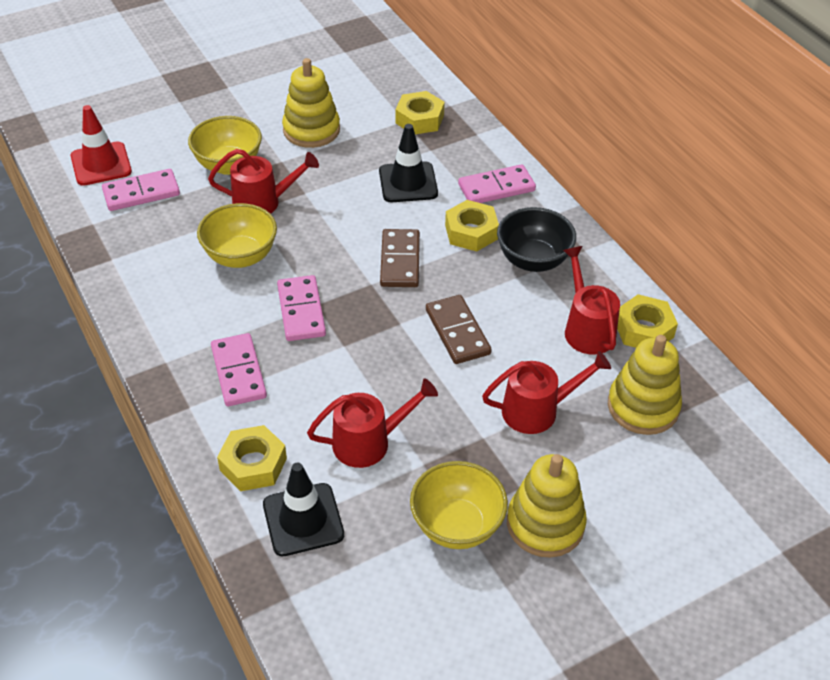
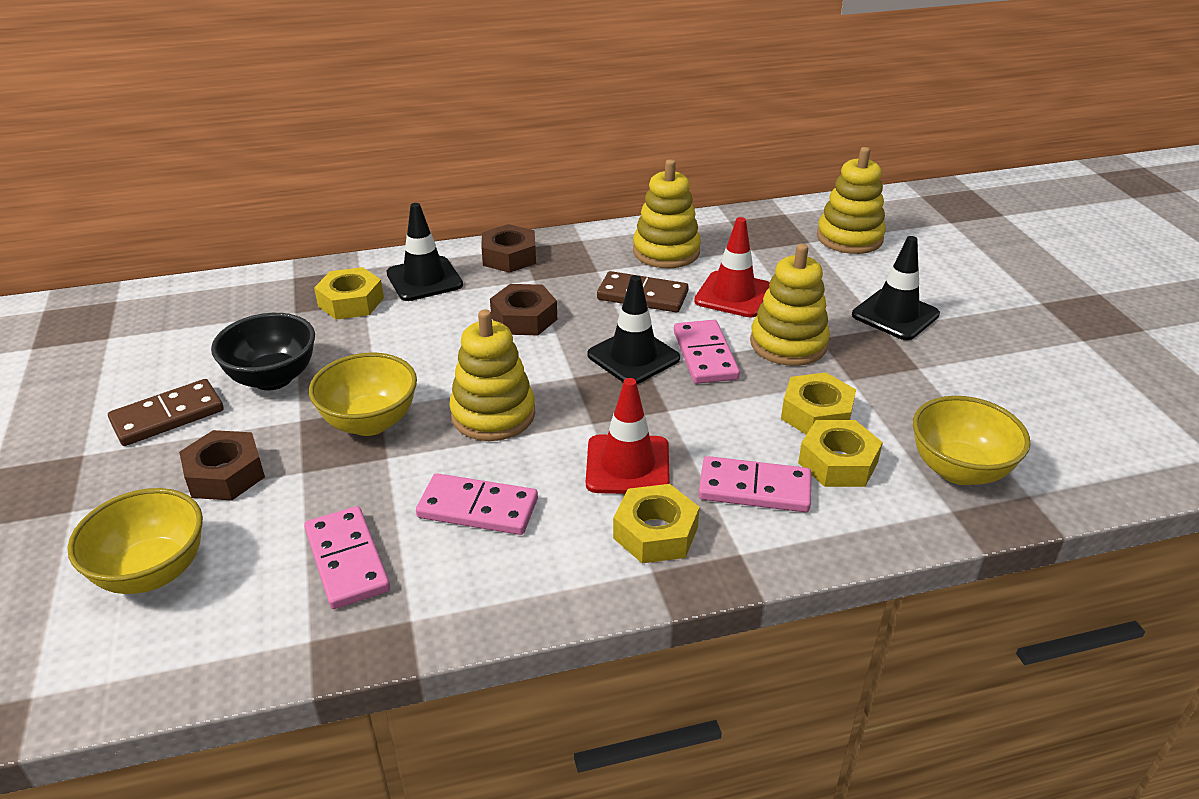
black traffic cone: 2 -> 3
brown nut: 0 -> 3
red traffic cone: 1 -> 2
red watering can: 4 -> 0
yellow stacking toy: 3 -> 4

